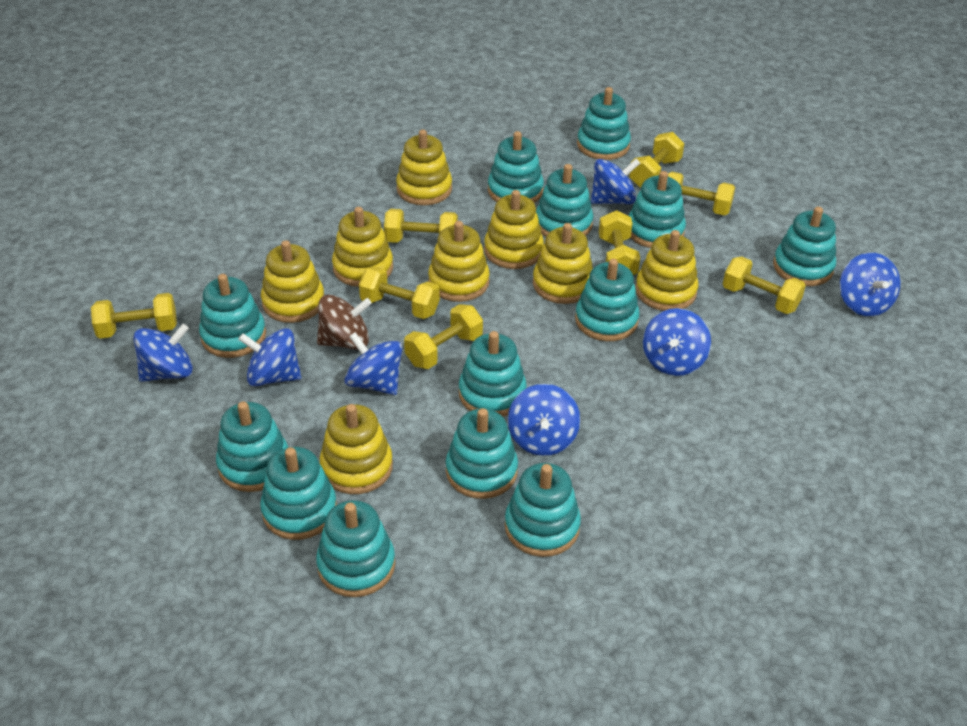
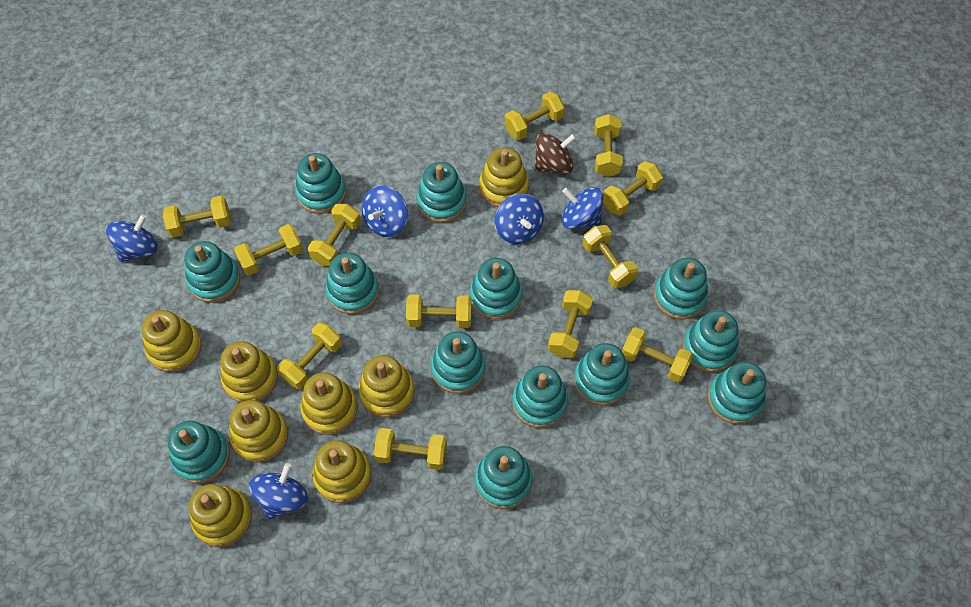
blue spinning top: 7 -> 5
yellow dumbbell: 8 -> 12

